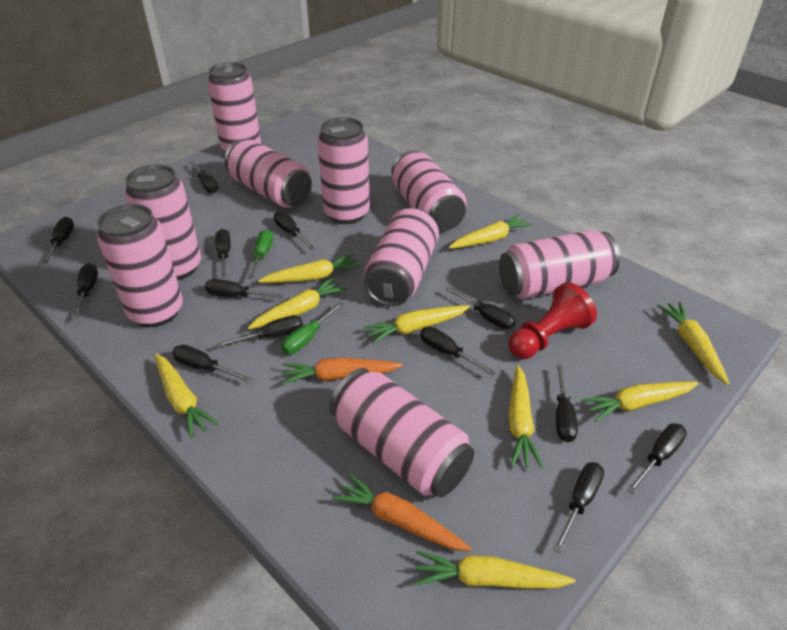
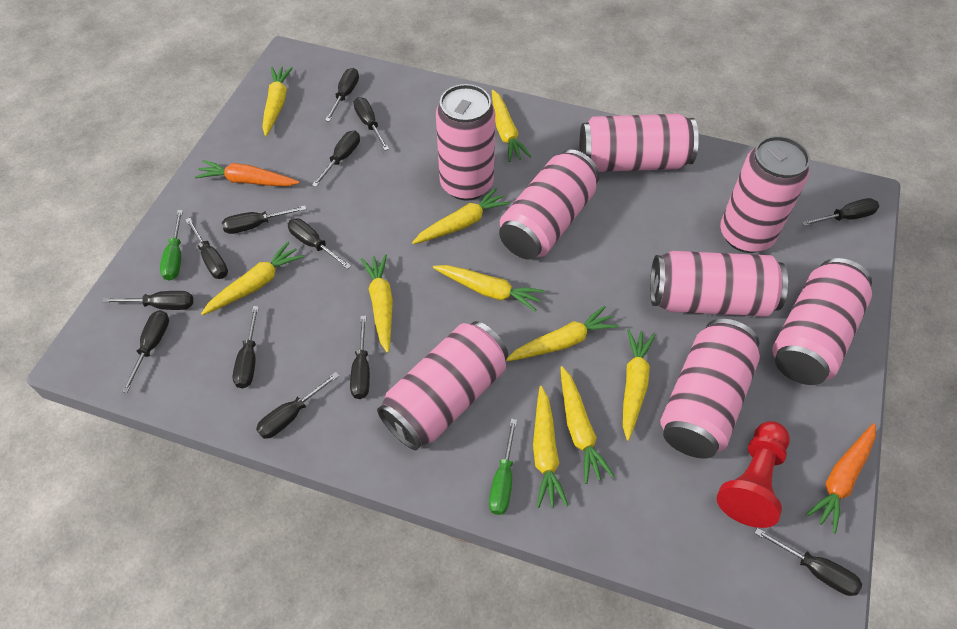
pink can: 9 -> 8
yellow carrot: 9 -> 10

